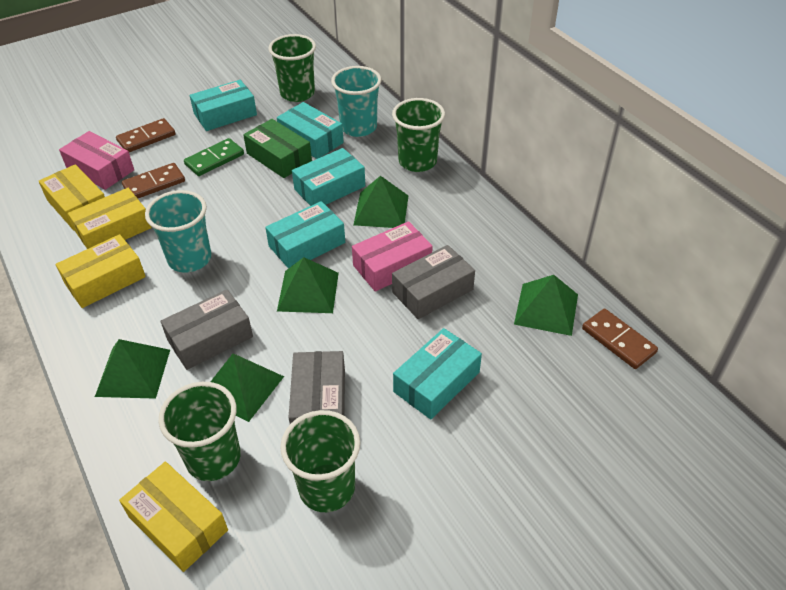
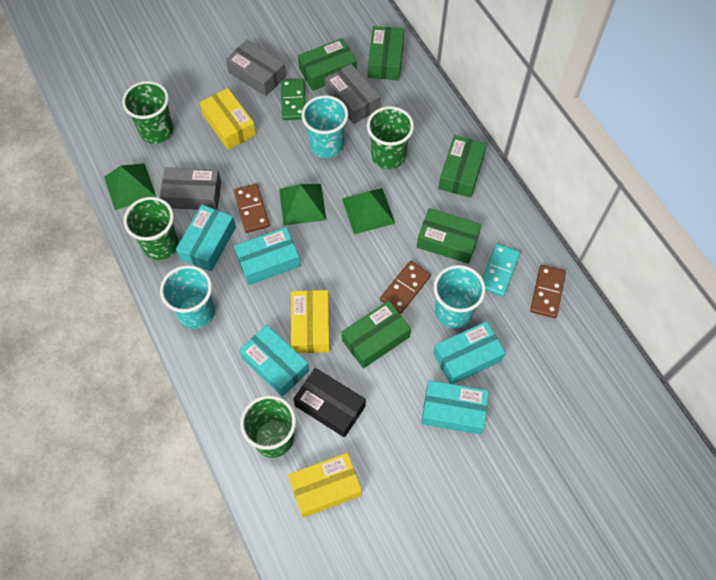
black box: 0 -> 1
green box: 1 -> 5
green pyramid: 5 -> 3
pink box: 2 -> 0
turquoise cup: 2 -> 3
turquoise domino: 0 -> 1
yellow box: 4 -> 3

